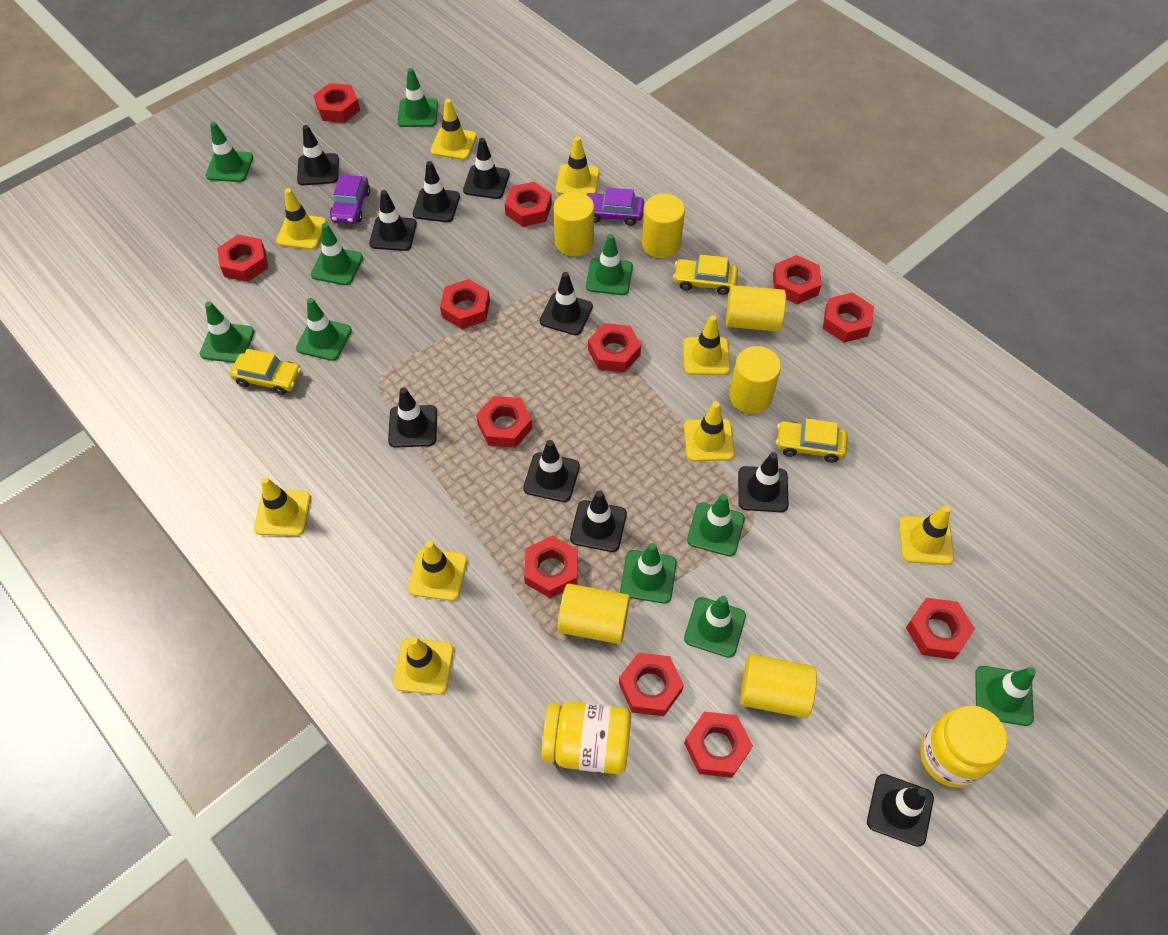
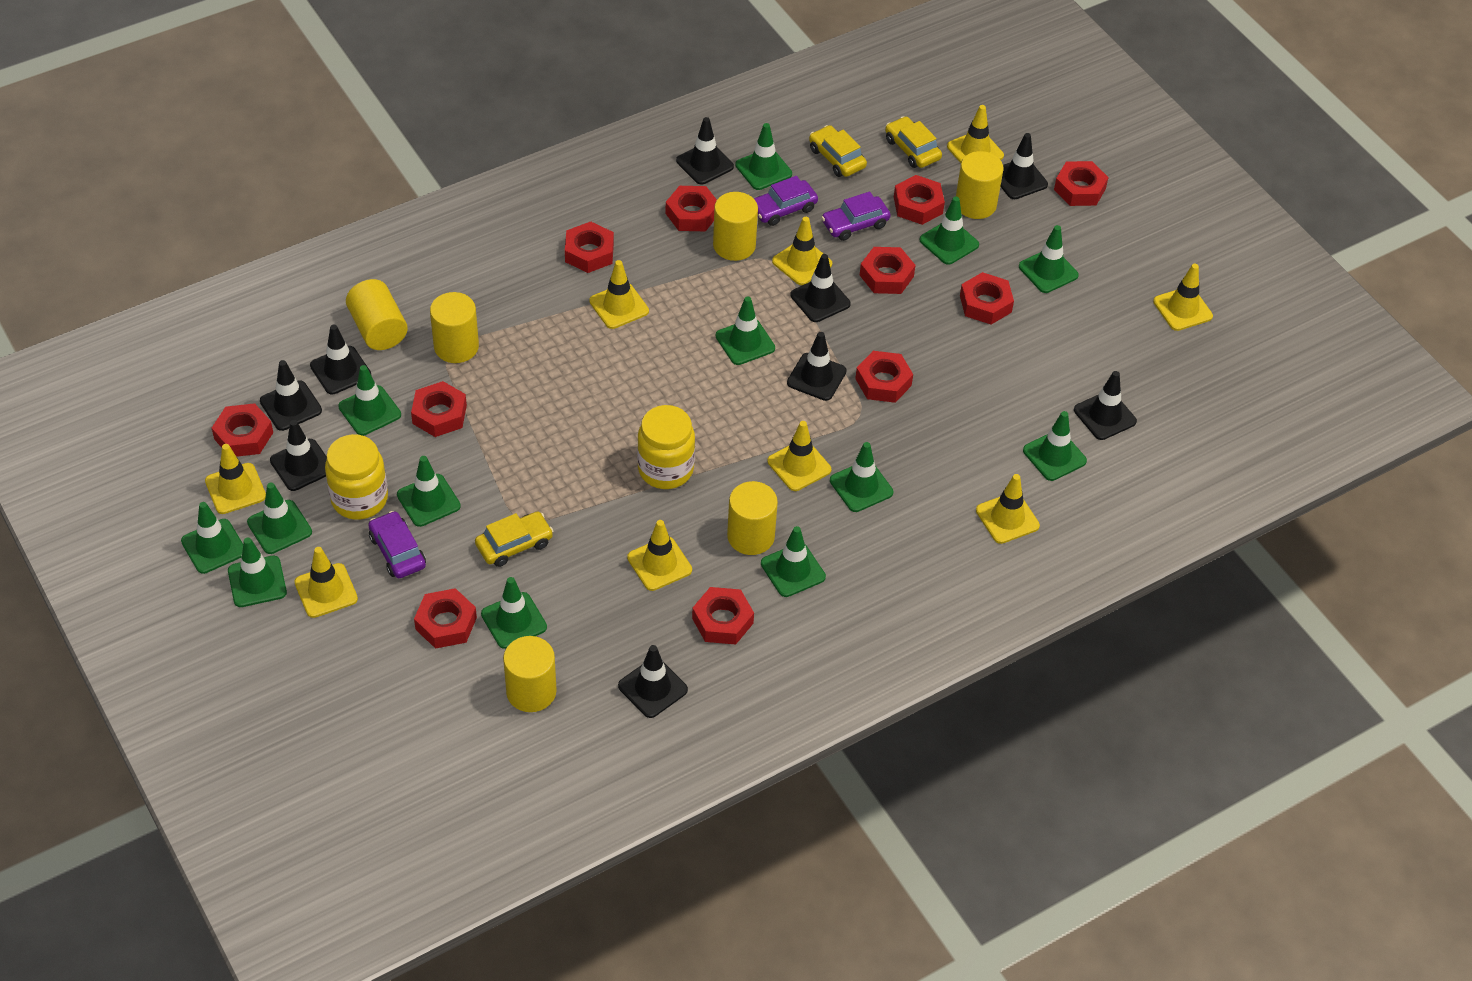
black traffic cone: 10 -> 9
green traffic cone: 10 -> 13
purple car: 2 -> 3
red nut: 12 -> 11

